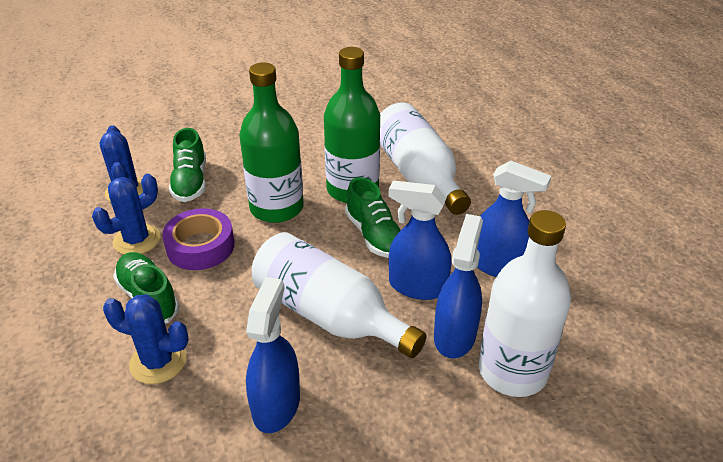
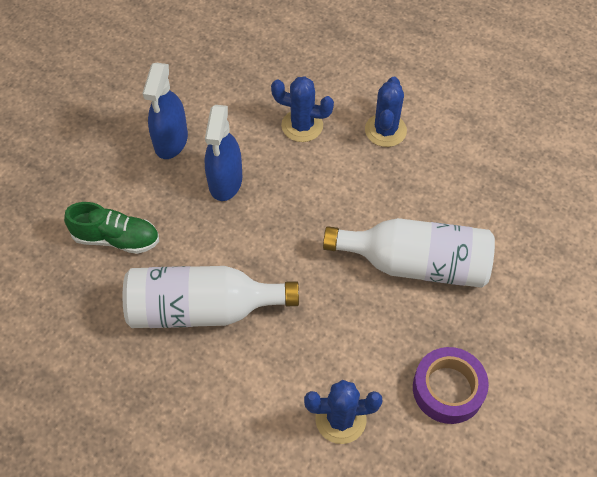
blue spray bottle: 4 -> 2
green bottle: 2 -> 0
green shoe: 3 -> 1
white bottle: 3 -> 2

